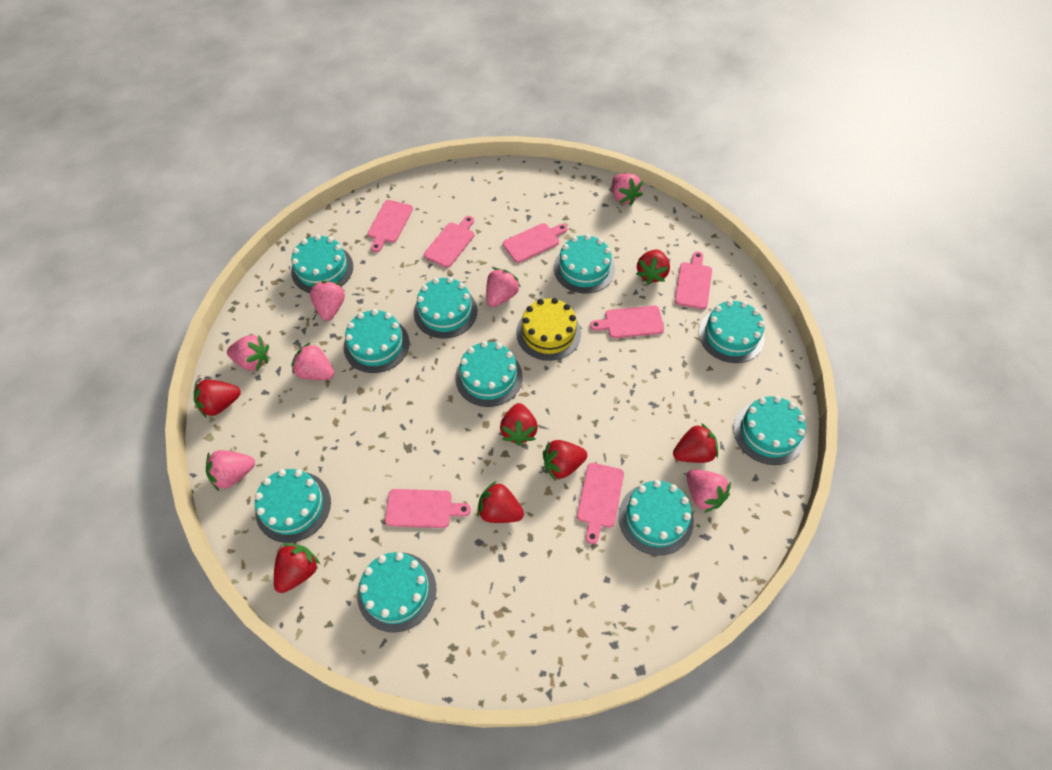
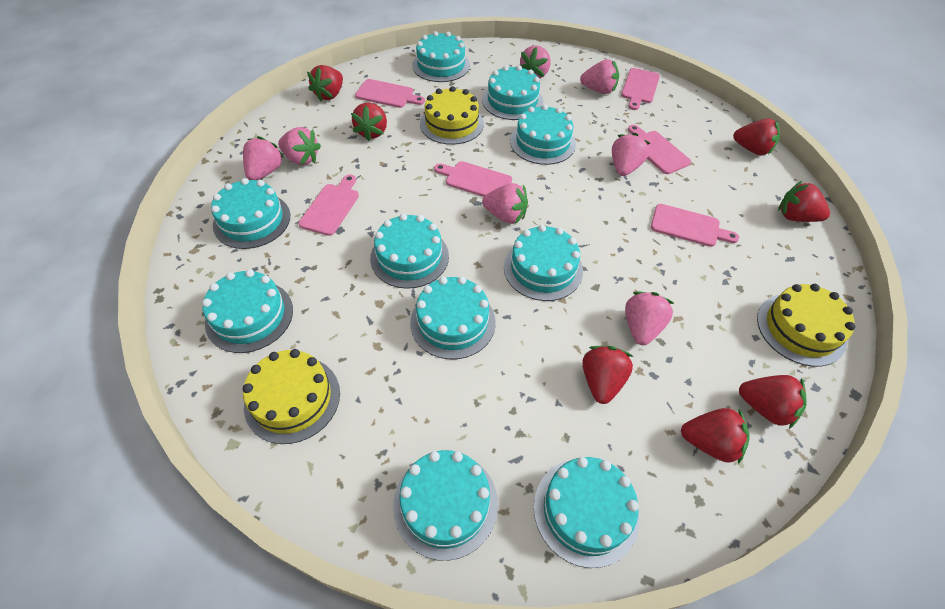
pink cutting board: 7 -> 6
yellow cake: 1 -> 3

